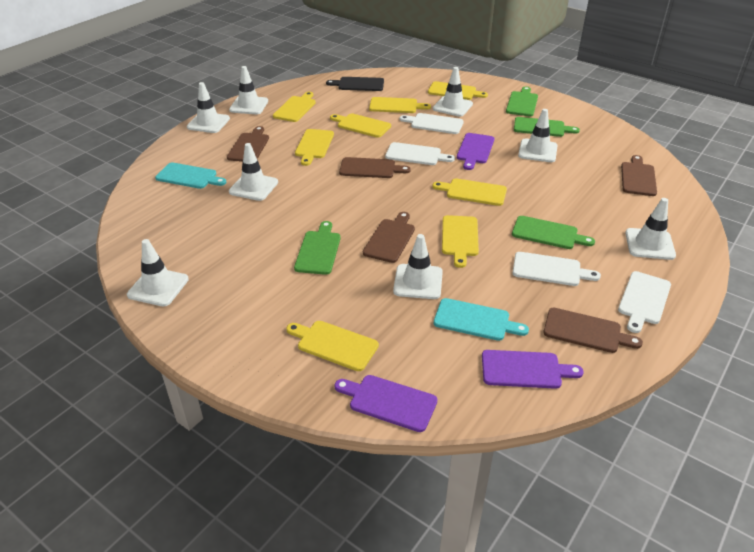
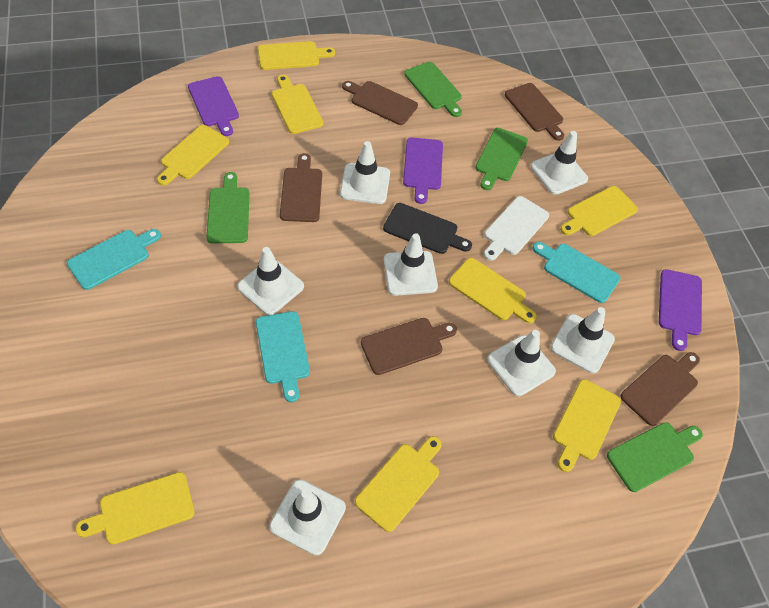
turquoise cutting board: 2 -> 3
white cutting board: 4 -> 1
white traffic cone: 8 -> 7

